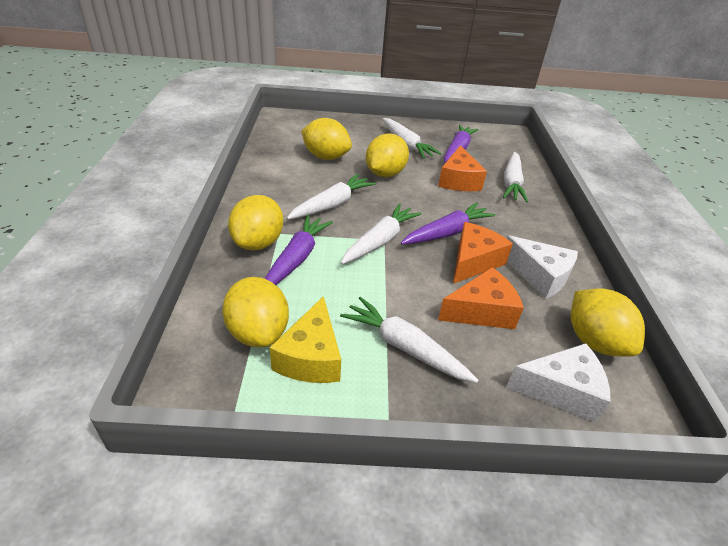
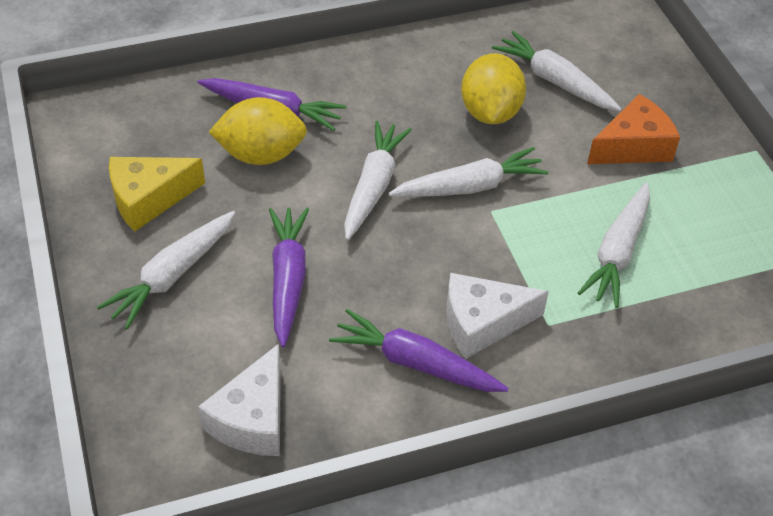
orange cheese: 3 -> 1
yellow lemon: 5 -> 2

